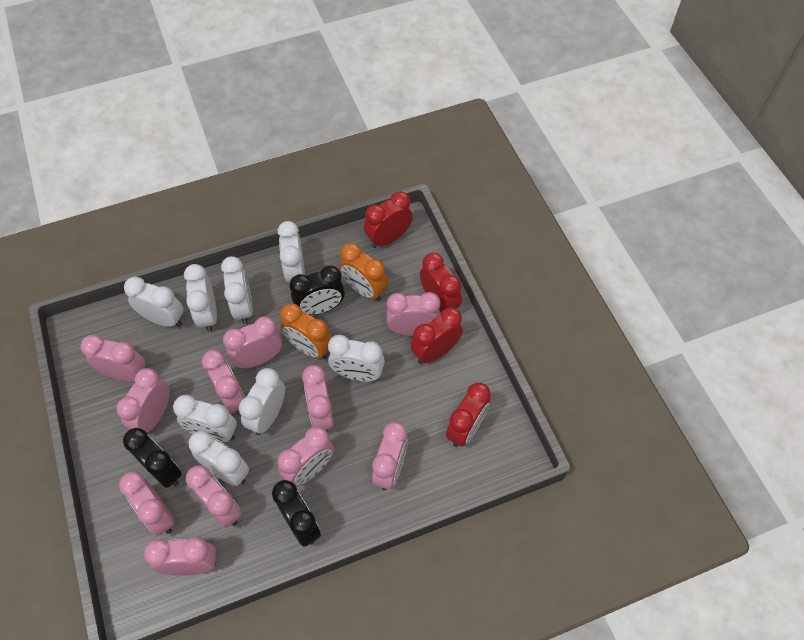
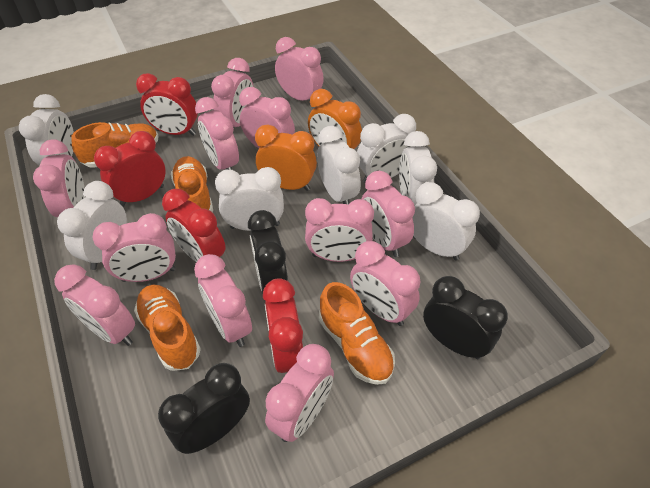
orange shoe: 0 -> 4
pink clock: 11 -> 12
white clock: 8 -> 7

